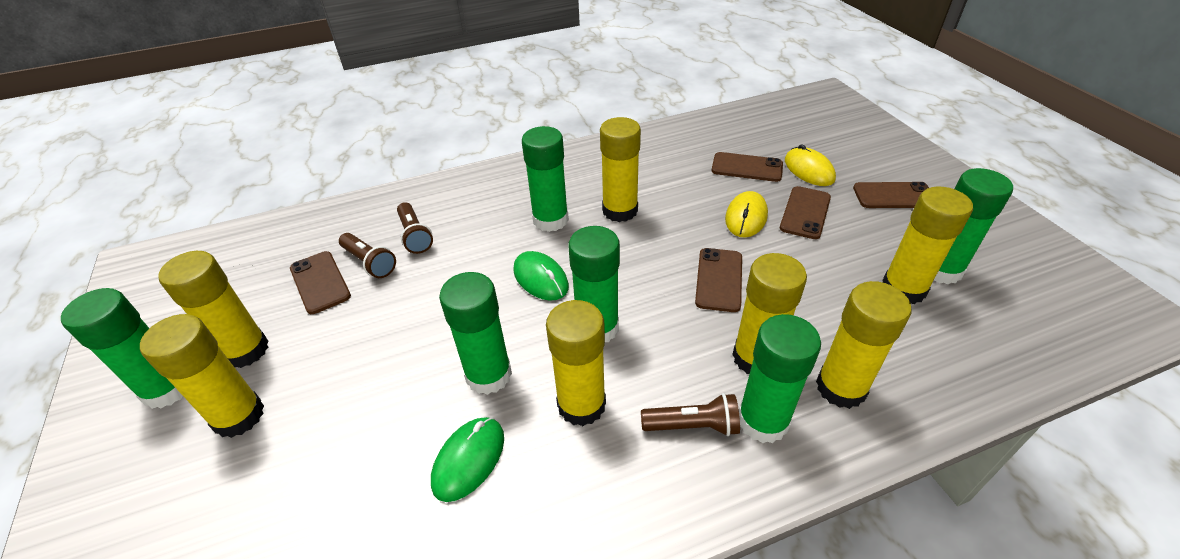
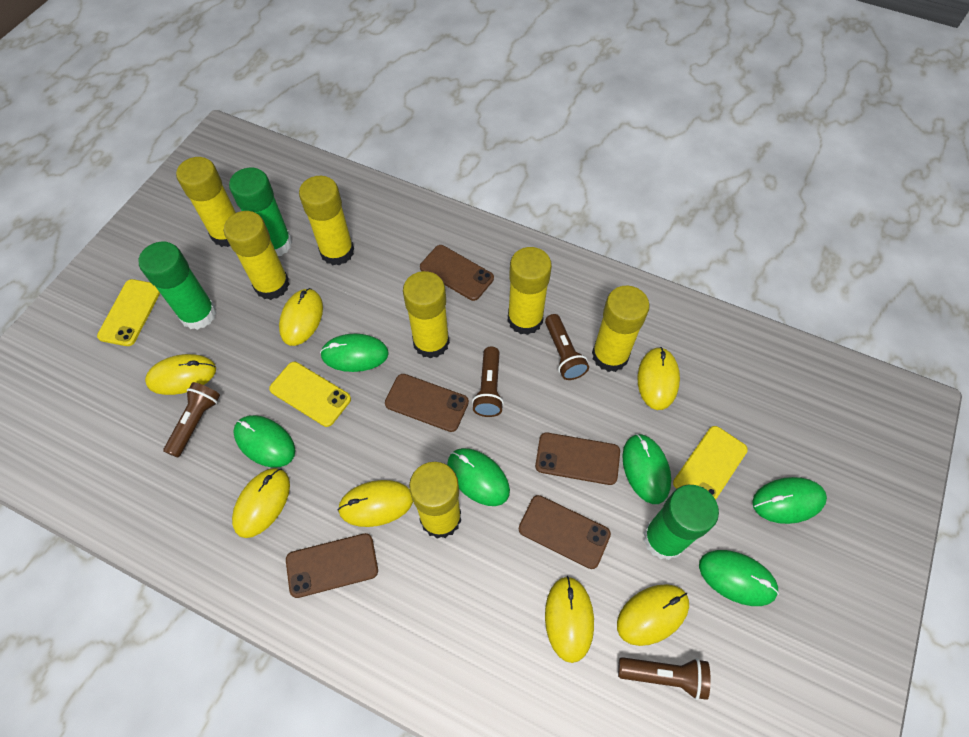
brown flashlight: 3 -> 4
green glue stick: 6 -> 3
green mouse: 2 -> 6
yellow mouse: 2 -> 7
yellow phone: 0 -> 3

